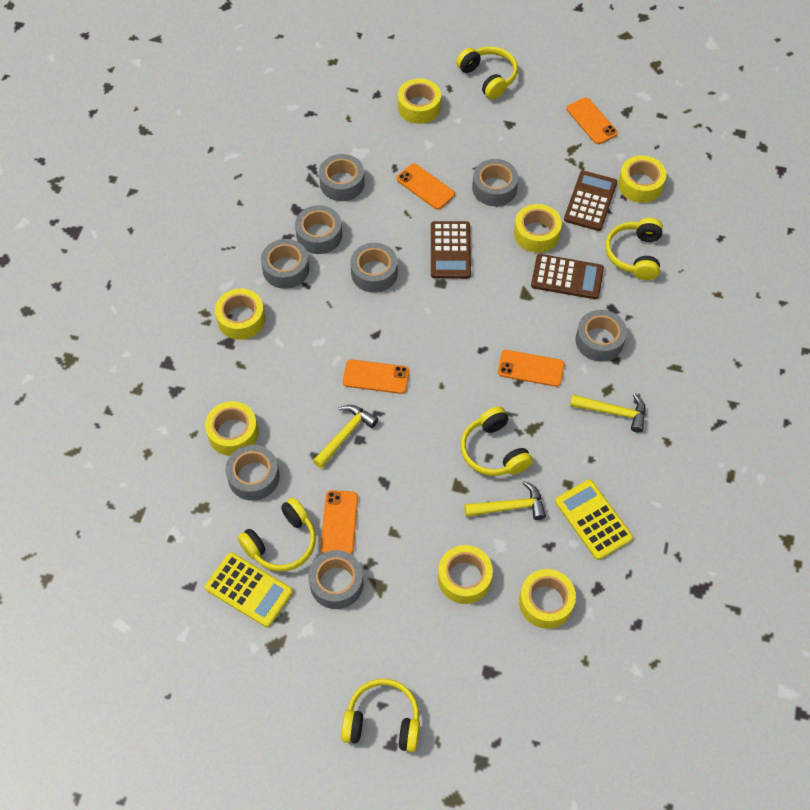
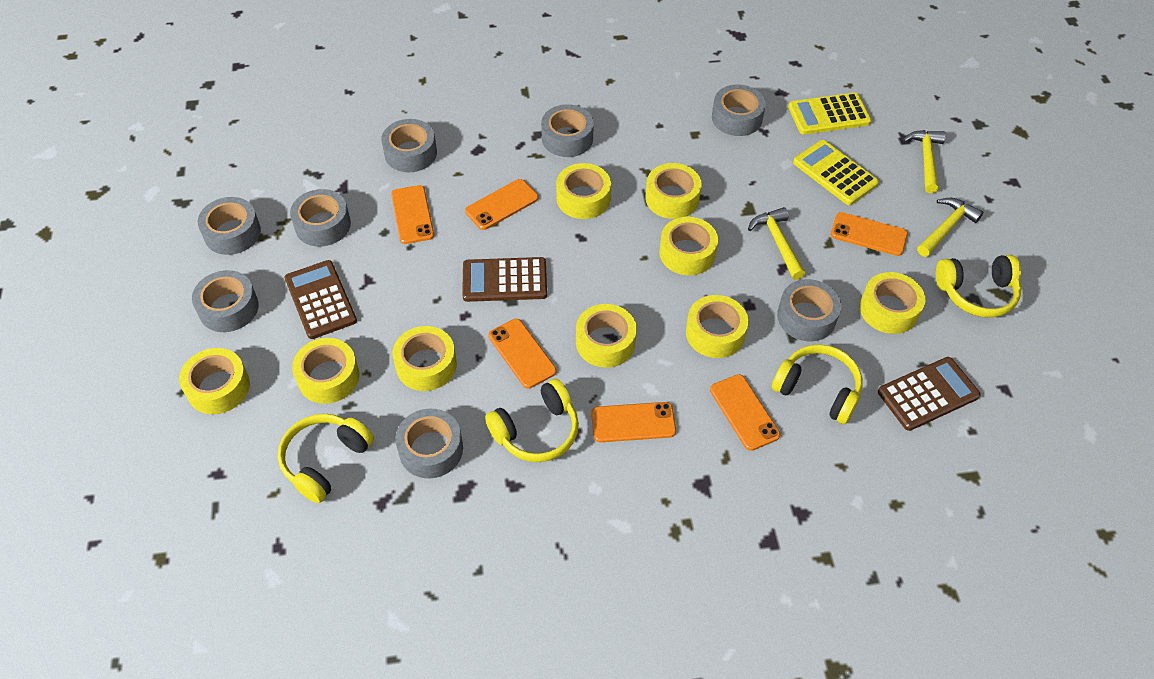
orange phone: 5 -> 6
yellow headphones: 5 -> 4
yellow tape: 7 -> 9

